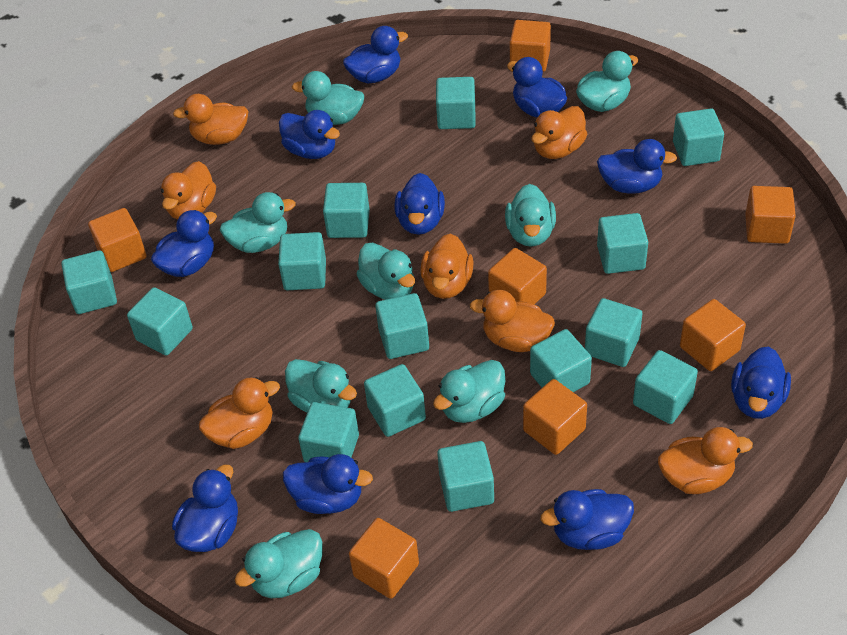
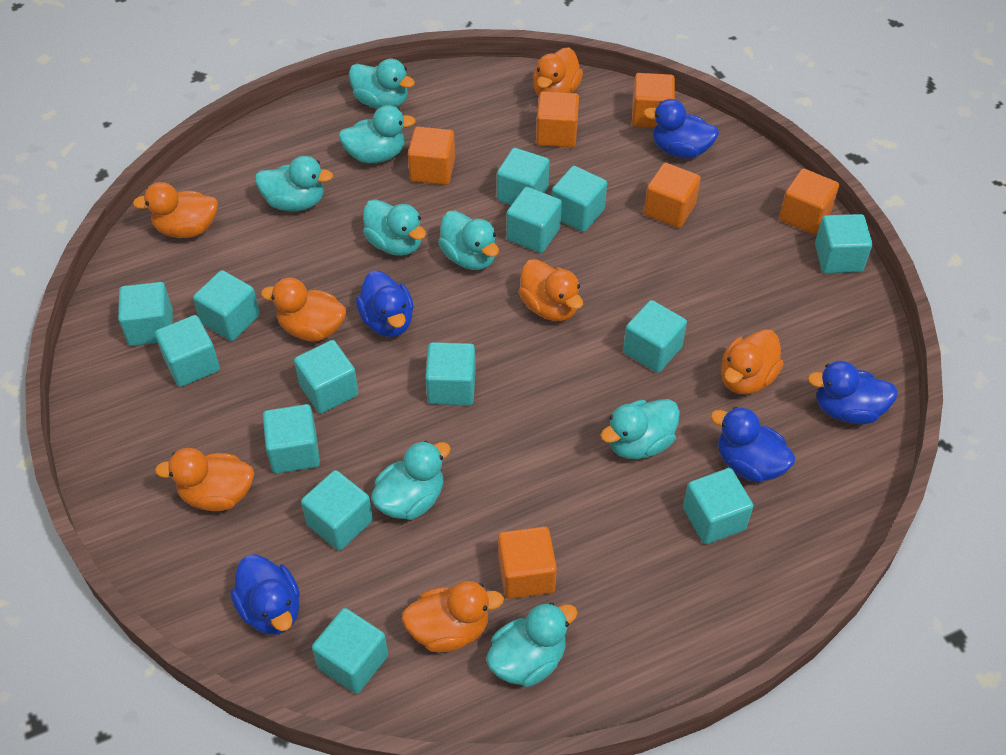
blue duck: 10 -> 5
orange cube: 7 -> 6

